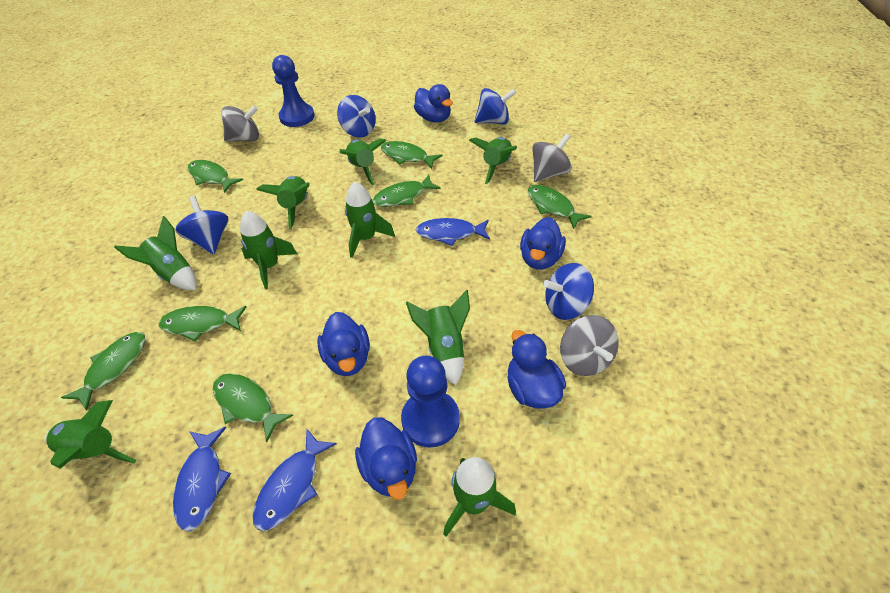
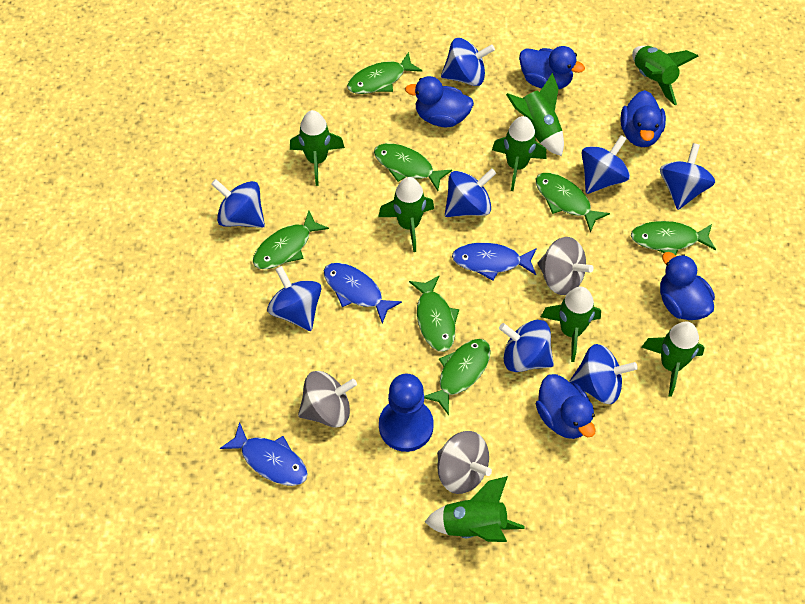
blue pawn: 2 -> 1
blue spinning top: 4 -> 8
green rocket: 9 -> 8

